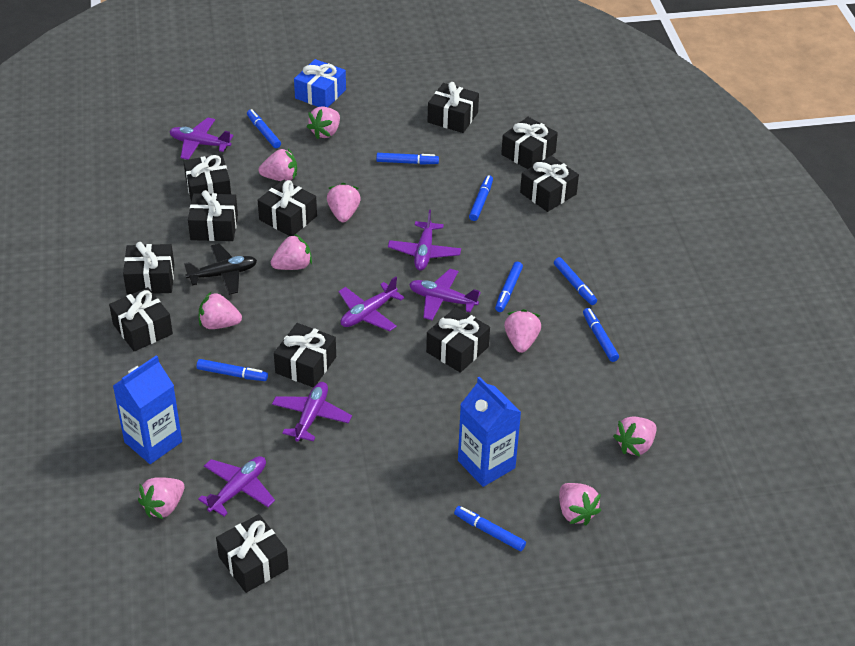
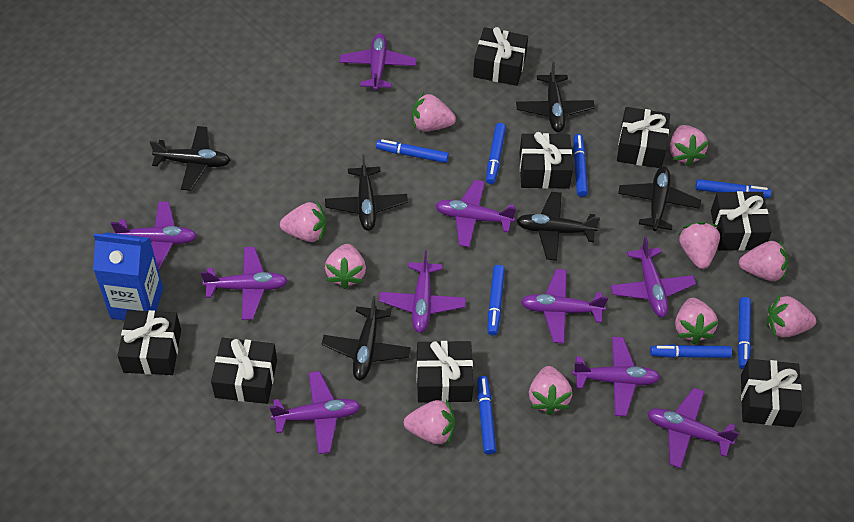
black gift: 11 -> 8
black plane: 1 -> 6
blue carton: 2 -> 1
blue gift: 1 -> 0
pink strawberry: 9 -> 10
purple plane: 6 -> 10

